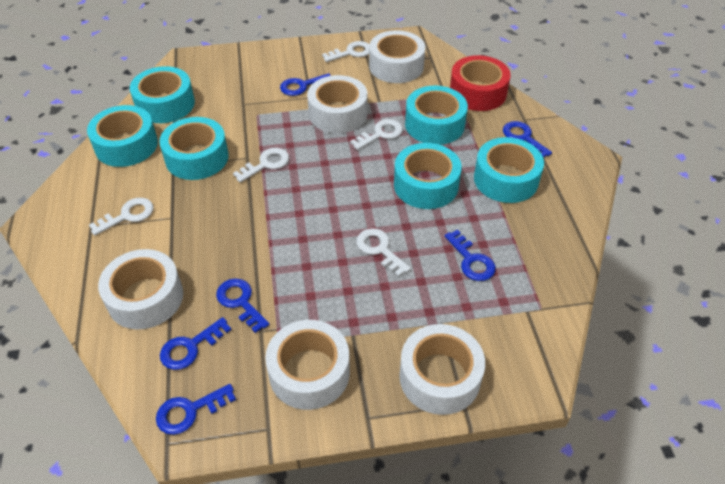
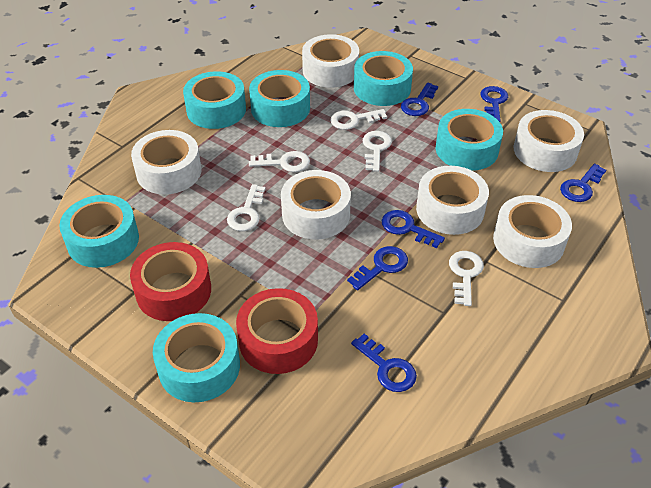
red tape: 1 -> 2
white tape: 5 -> 6

